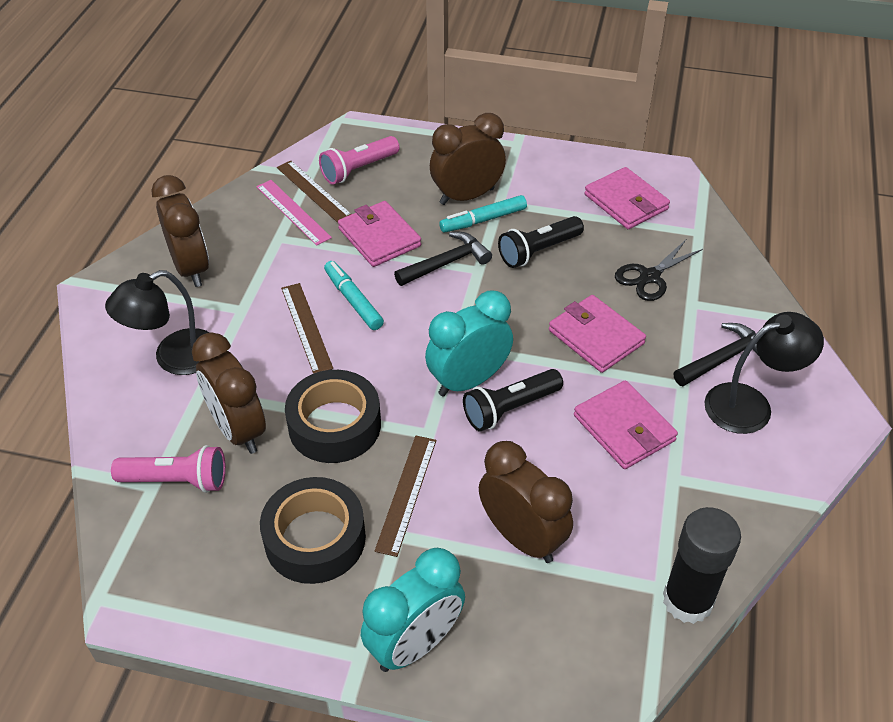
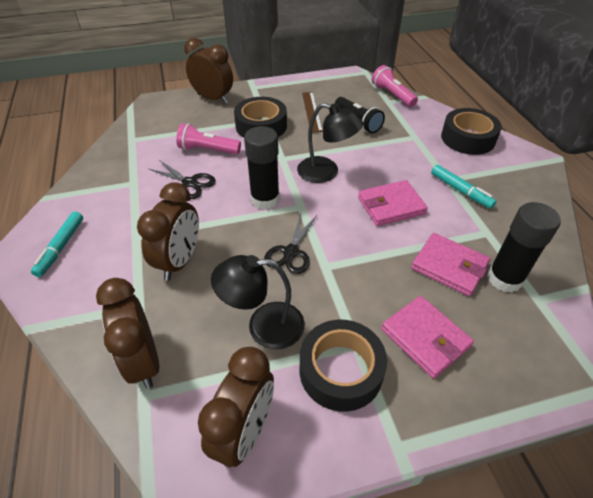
black flashlight: 2 -> 1
black glue stick: 1 -> 2
black hammer: 2 -> 0
black scissors: 1 -> 2
black tape: 2 -> 3
brown ruler: 3 -> 1
pink ruler: 1 -> 0
pink wallet: 4 -> 3
turquoise clock: 2 -> 0

